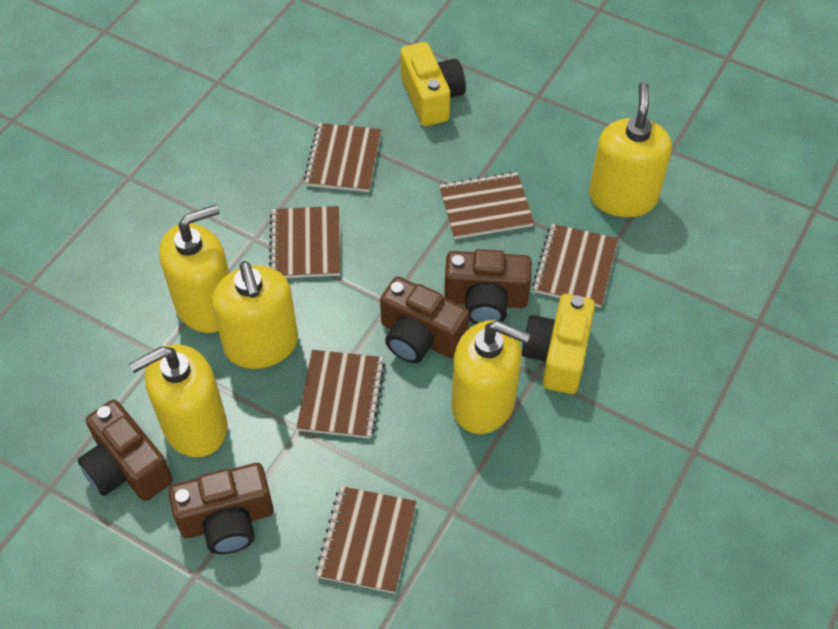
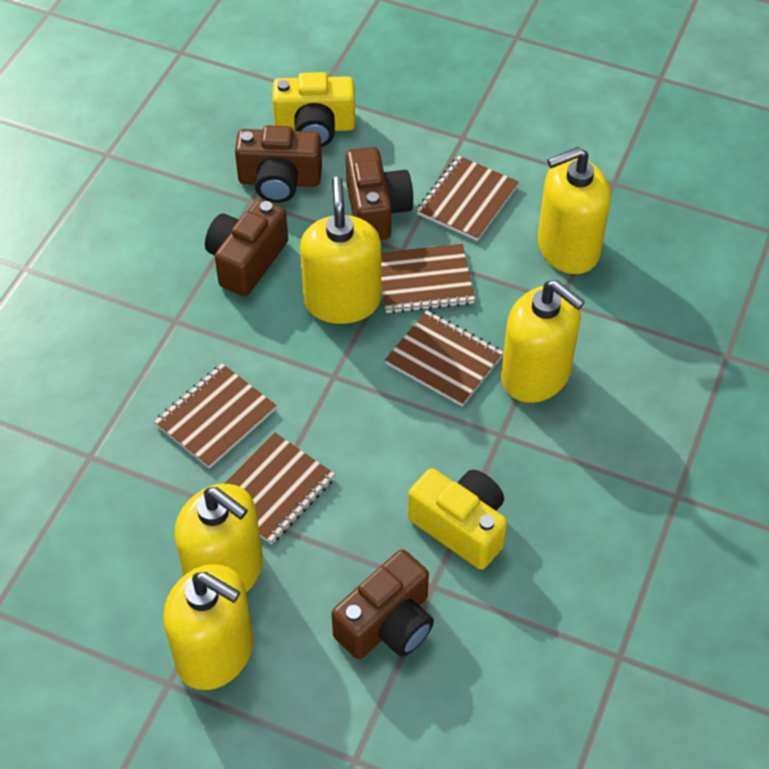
brown notebook: 6 -> 5

